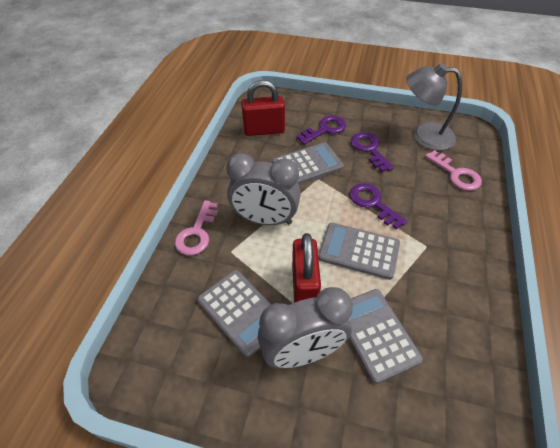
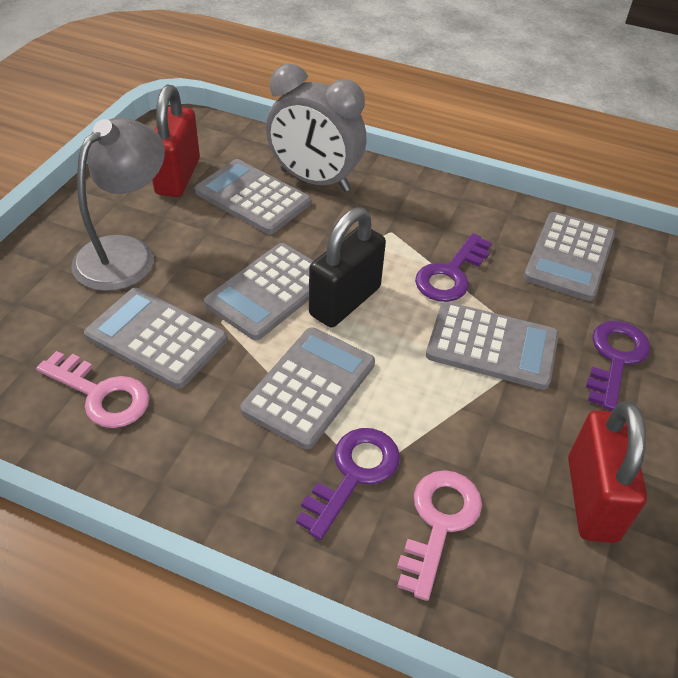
black padlock: 0 -> 1
grey calculator: 4 -> 6
grey clock: 2 -> 1

